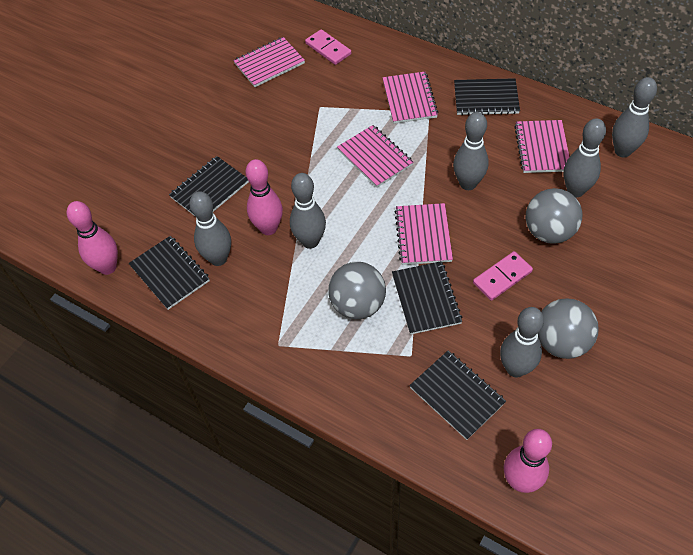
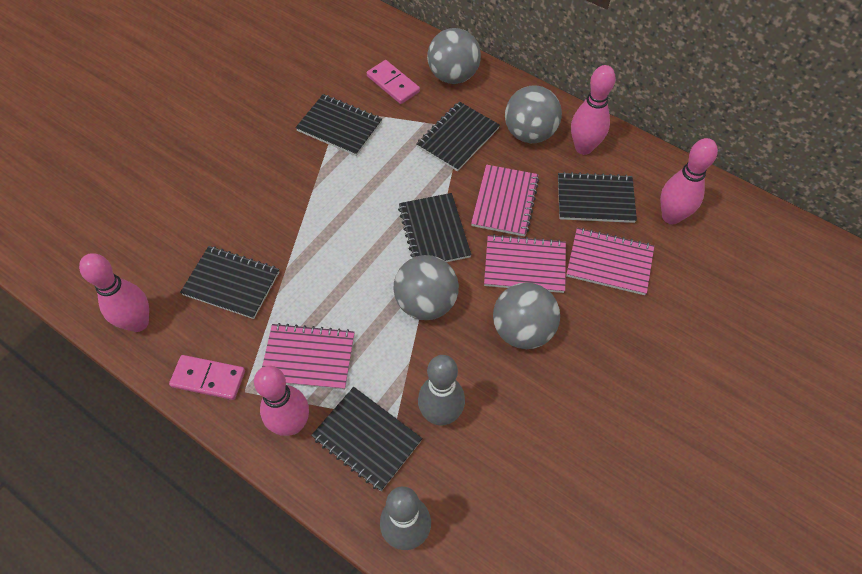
black notebook: 5 -> 6
grey ball: 3 -> 4
grey bowling pin: 6 -> 2
pink bowling pin: 3 -> 4
pink notebook: 5 -> 4

